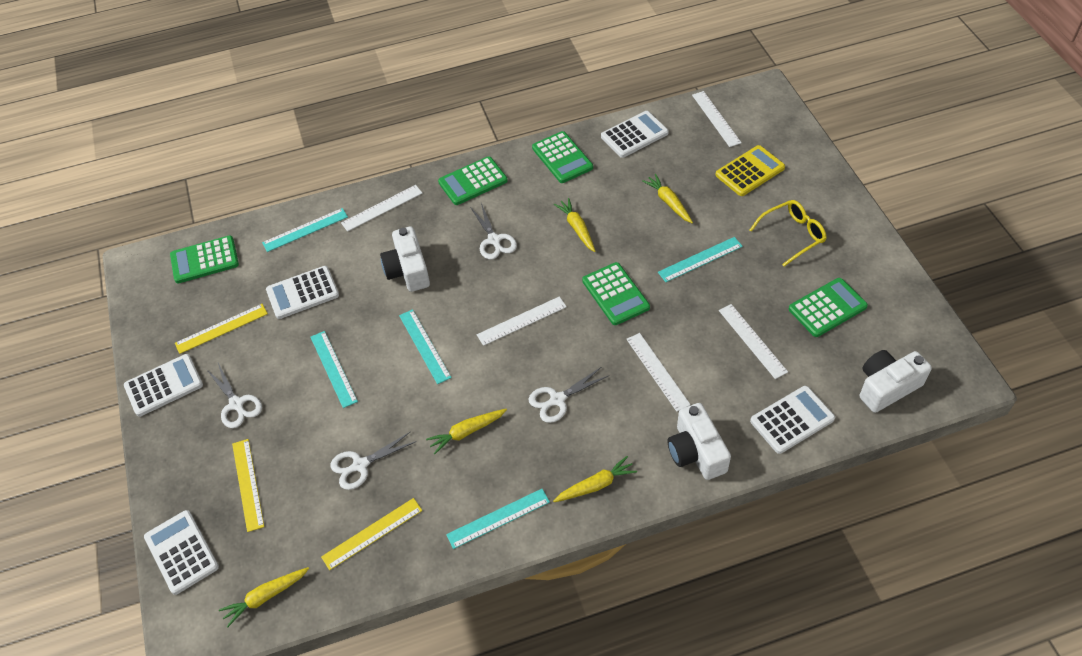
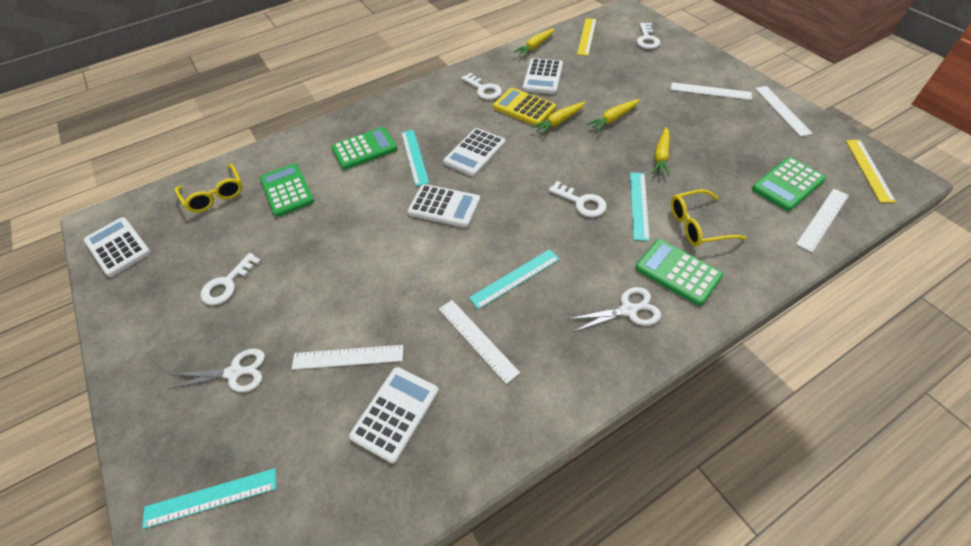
green calculator: 5 -> 4
turquoise ruler: 5 -> 4
white camera: 3 -> 0
white key: 0 -> 4
white scissors: 4 -> 2
yellow carrot: 5 -> 4
yellow glasses: 1 -> 2
yellow ruler: 3 -> 2

